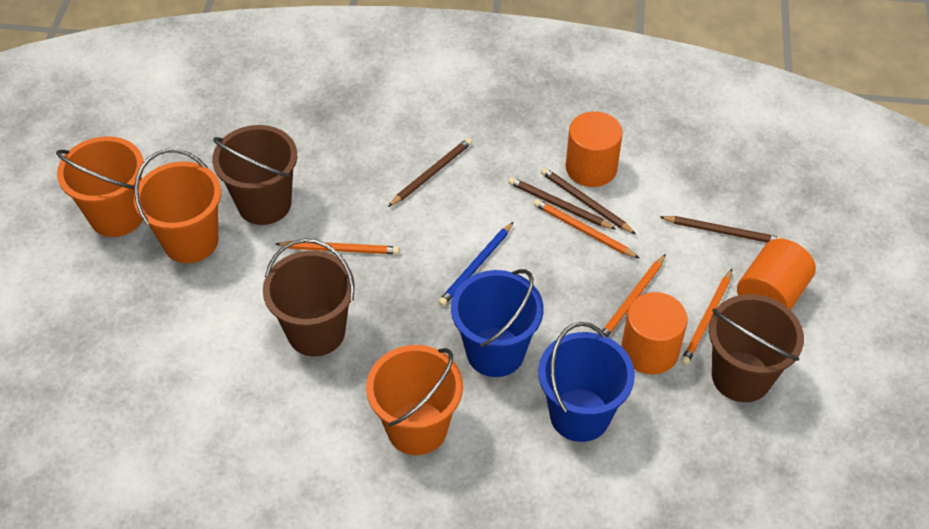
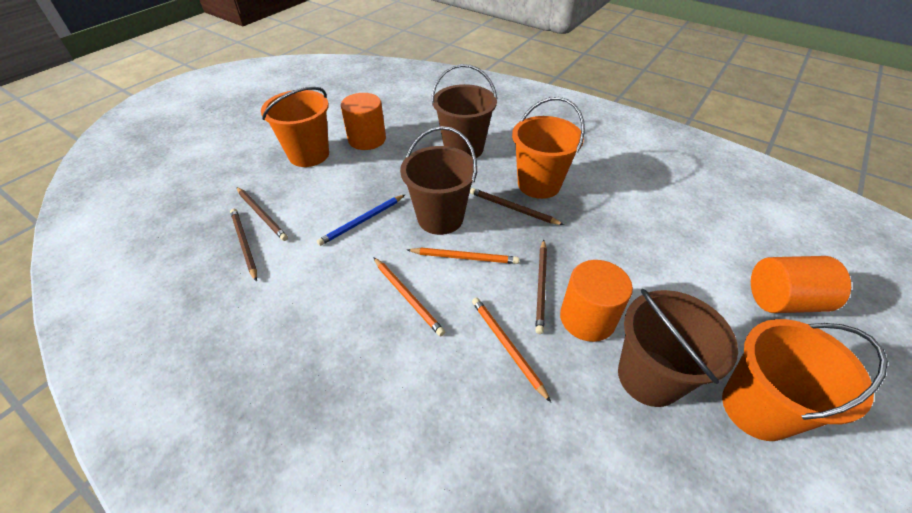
blue bucket: 2 -> 0
orange pencil: 4 -> 3

